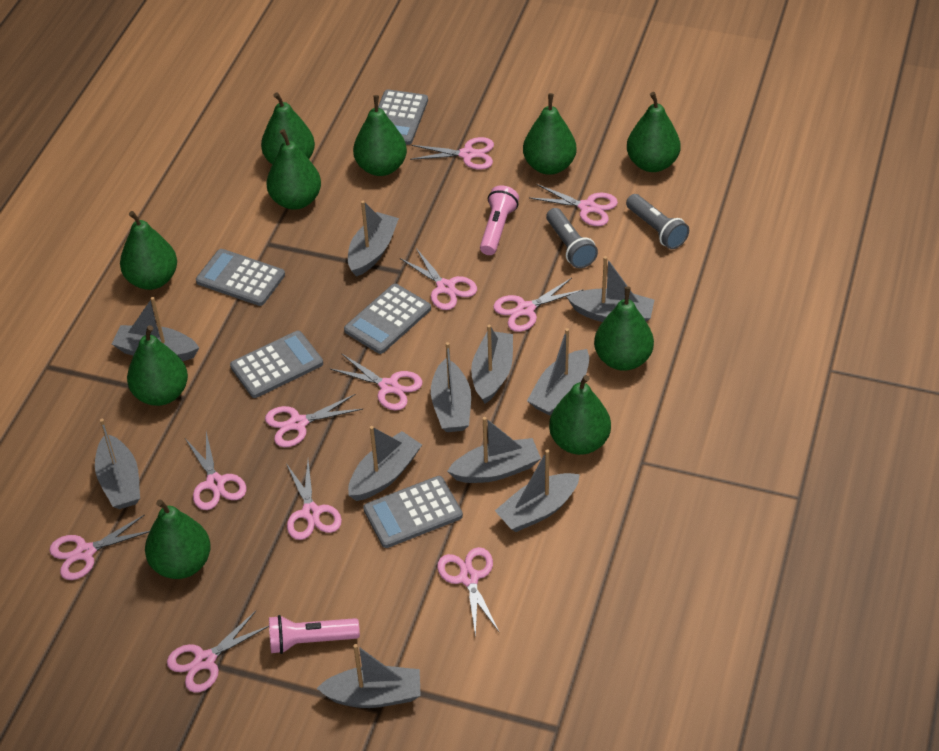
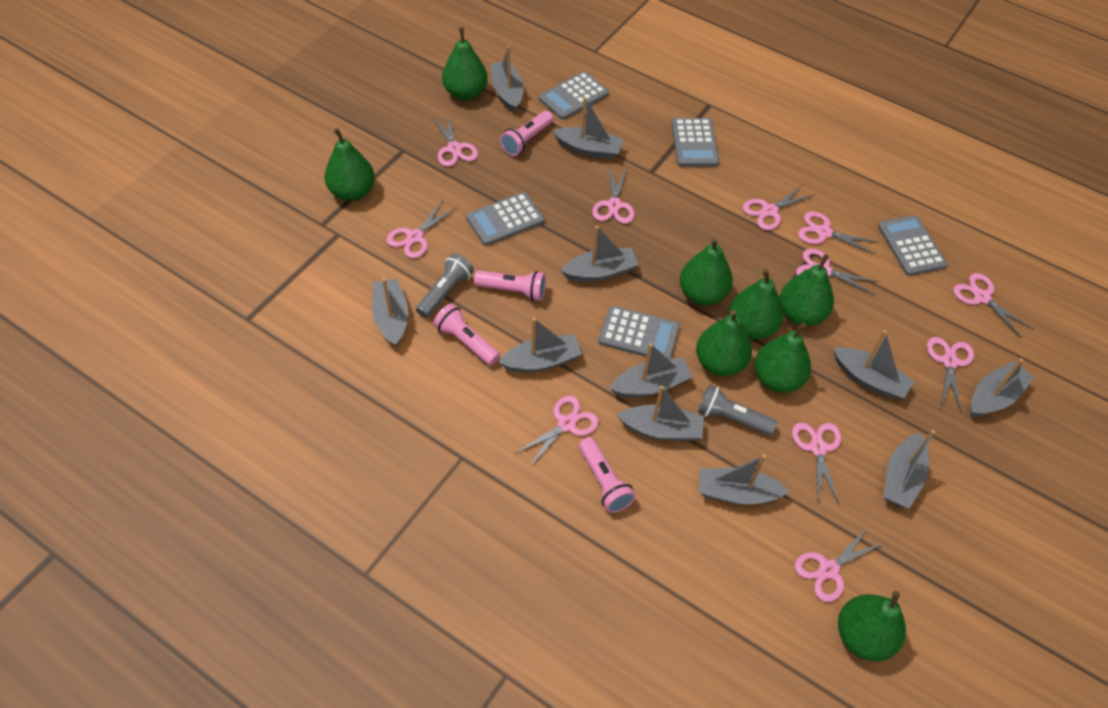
green pear: 10 -> 8
pink flashlight: 2 -> 4

